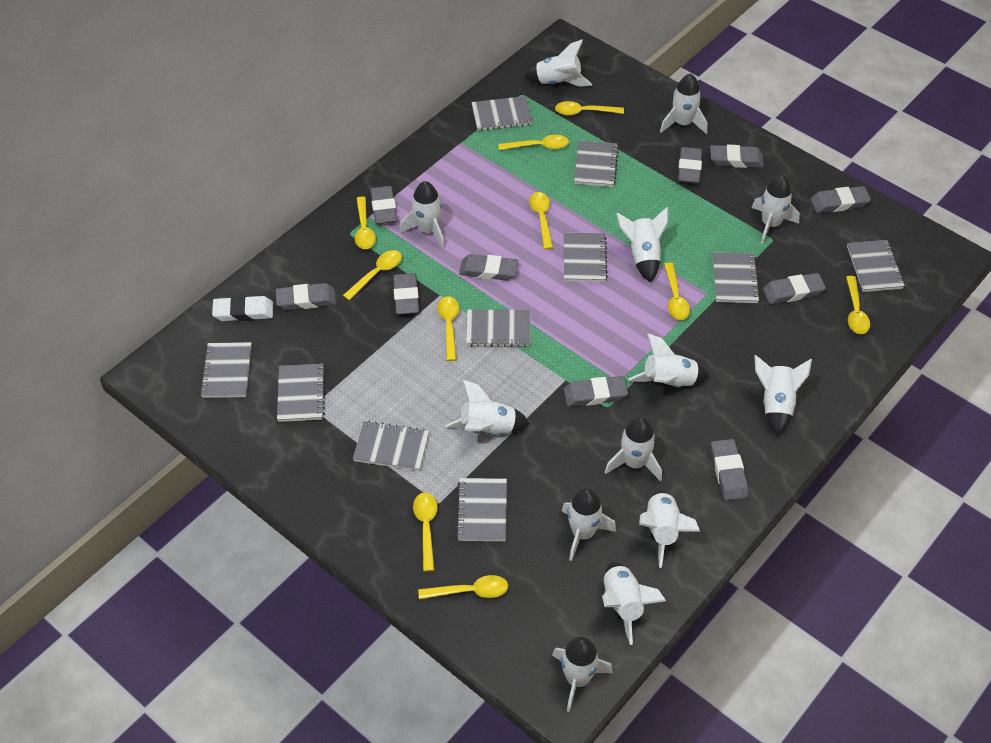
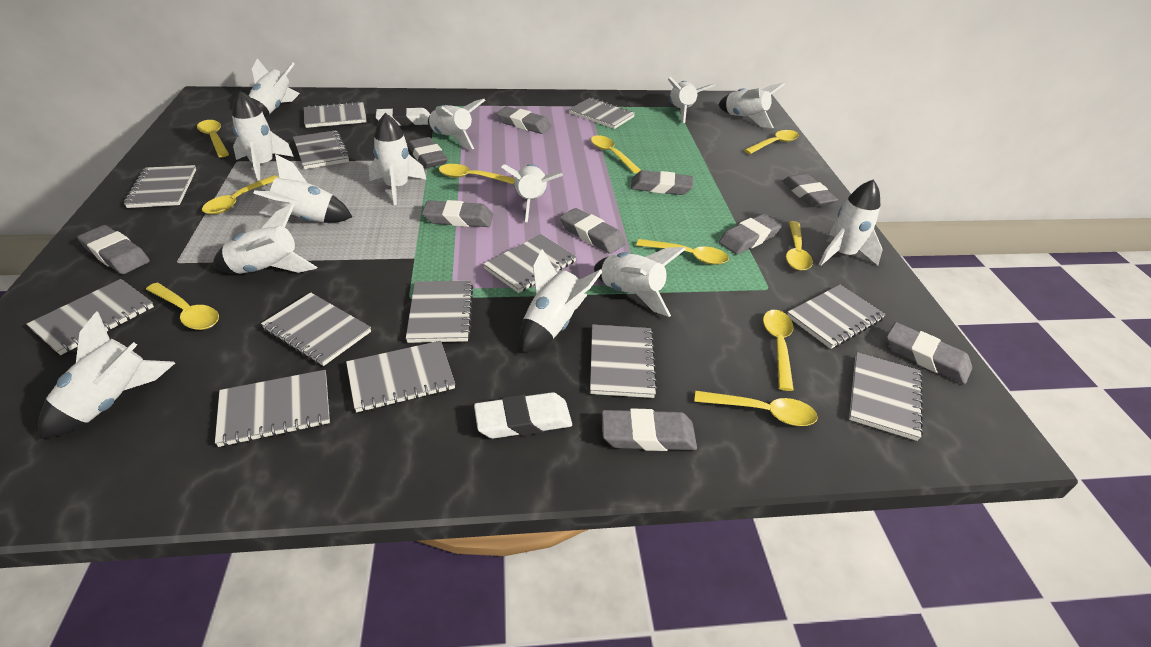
grey notebook: 10 -> 13
white eraser: 1 -> 2

